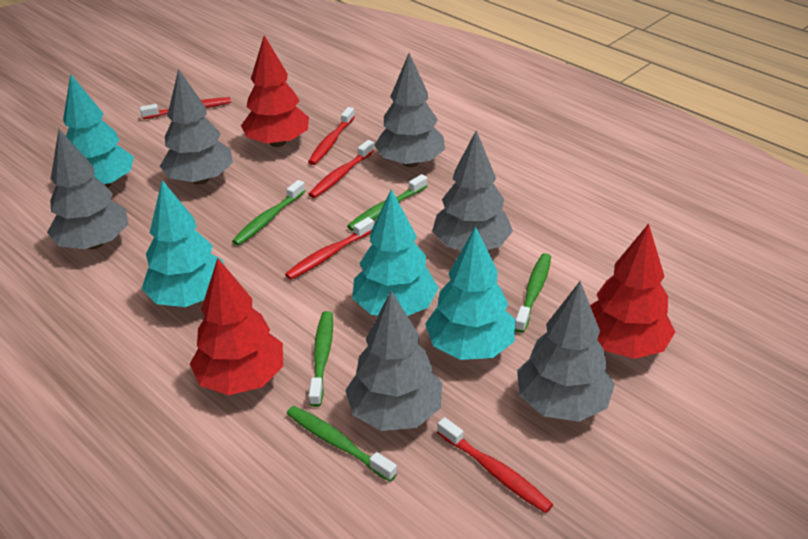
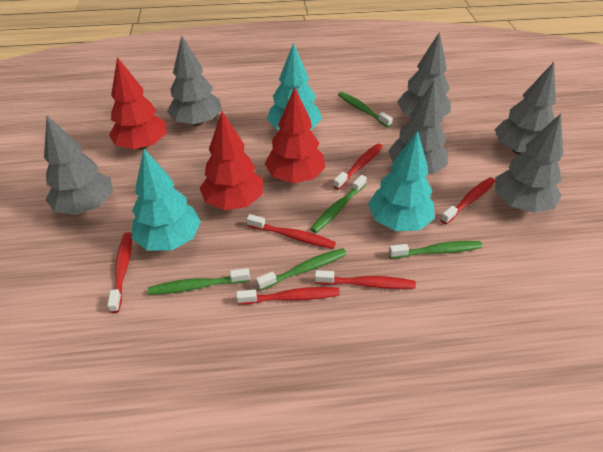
red toothbrush: 5 -> 6
turquoise tree: 4 -> 3

